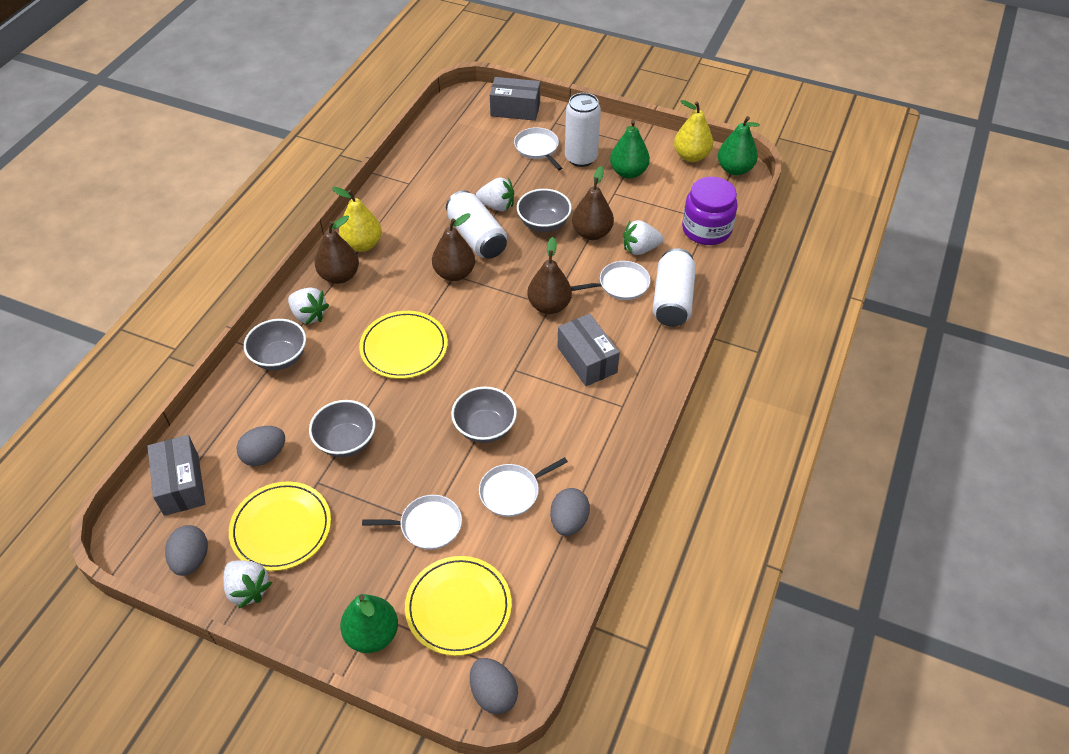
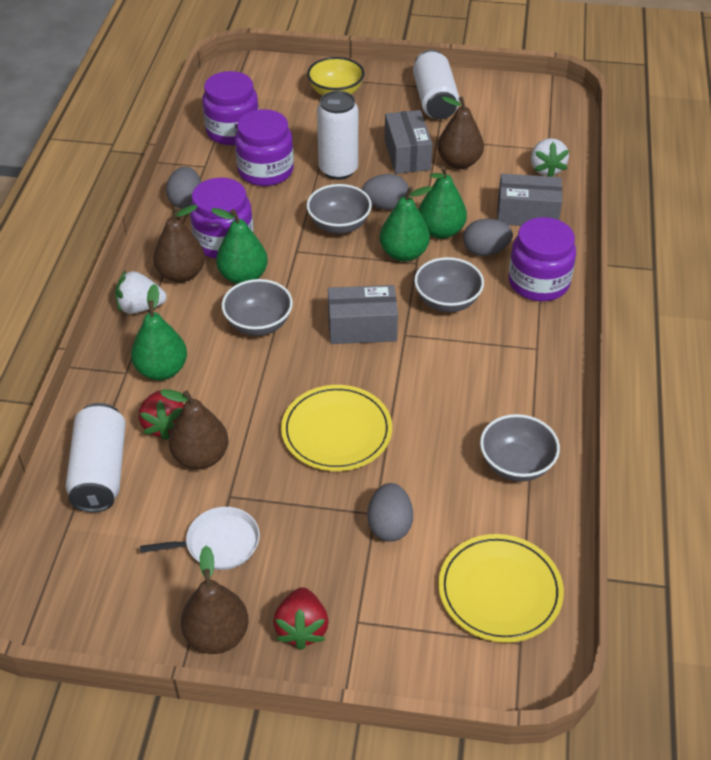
green pear: 3 -> 4
purple jar: 1 -> 4
red strawberry: 0 -> 2
white pan: 4 -> 1
white strawberry: 4 -> 2
yellow bowl: 0 -> 1
yellow pear: 2 -> 0
yellow plate: 3 -> 2

